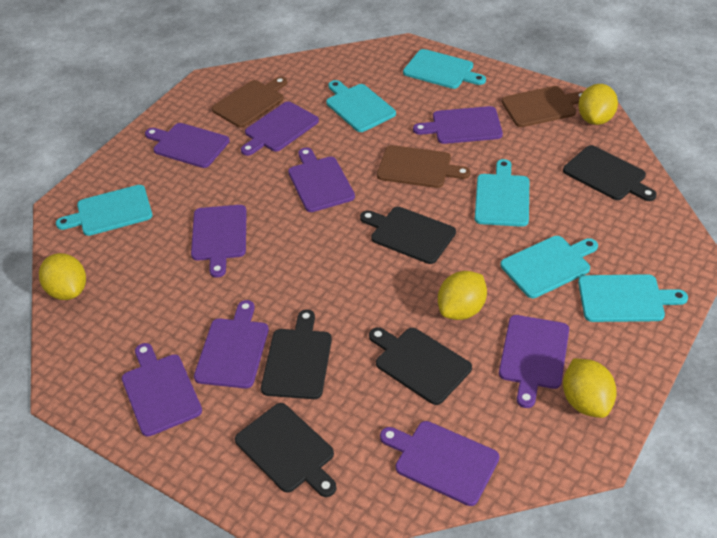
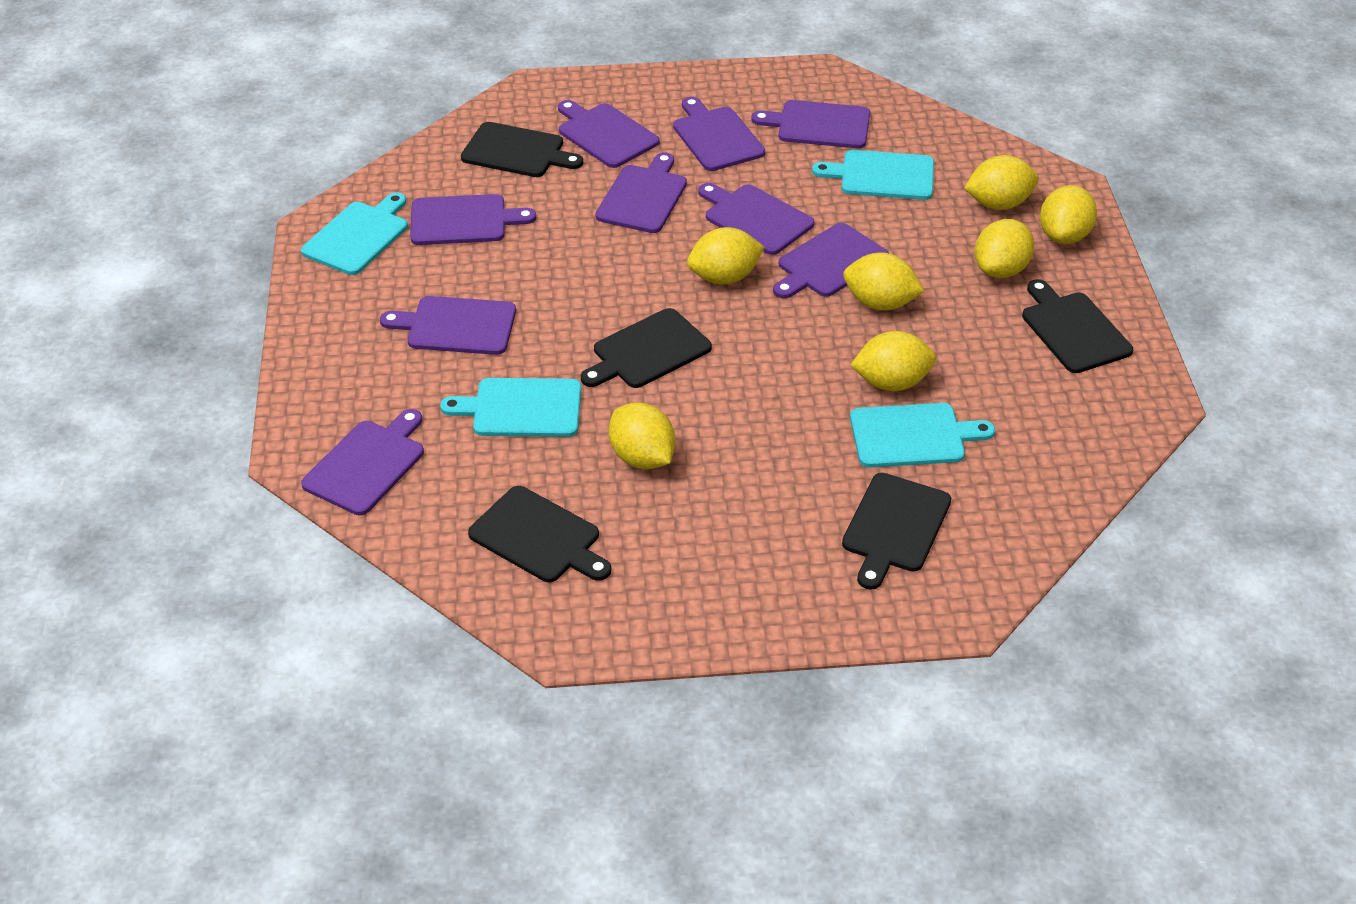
brown cutting board: 3 -> 0
turquoise cutting board: 6 -> 4
yellow lemon: 4 -> 7

